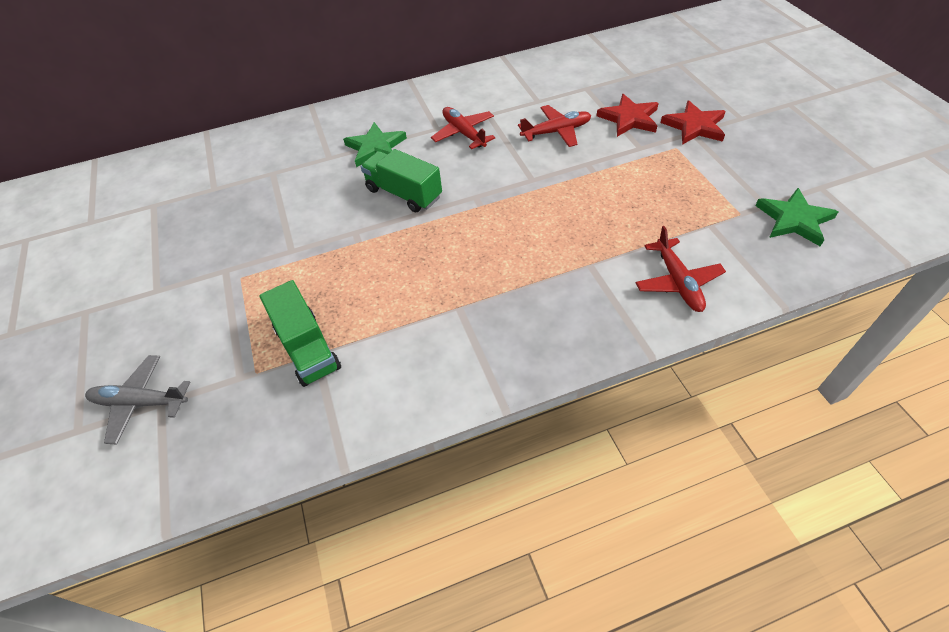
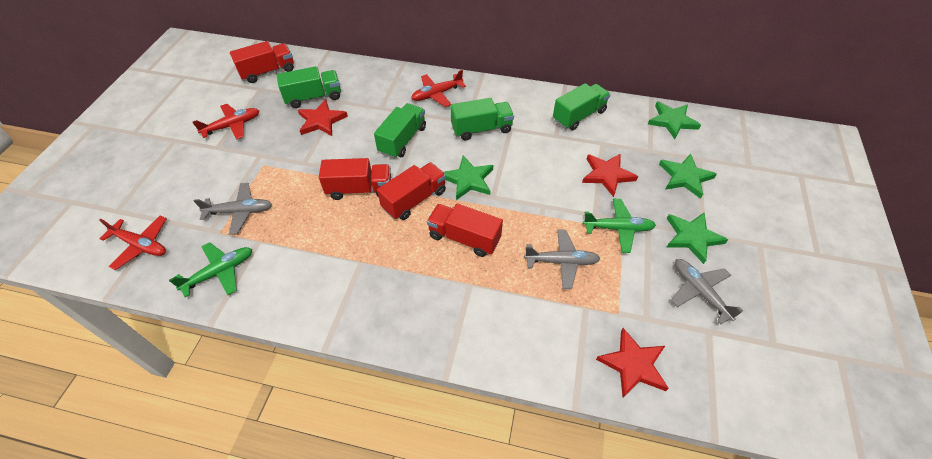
green plane: 0 -> 2
green star: 2 -> 4
green truck: 2 -> 4
grey plane: 1 -> 3
red star: 2 -> 3
red truck: 0 -> 4

